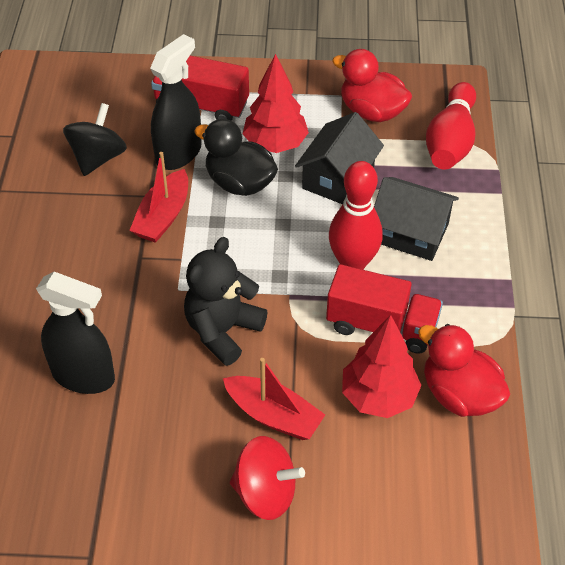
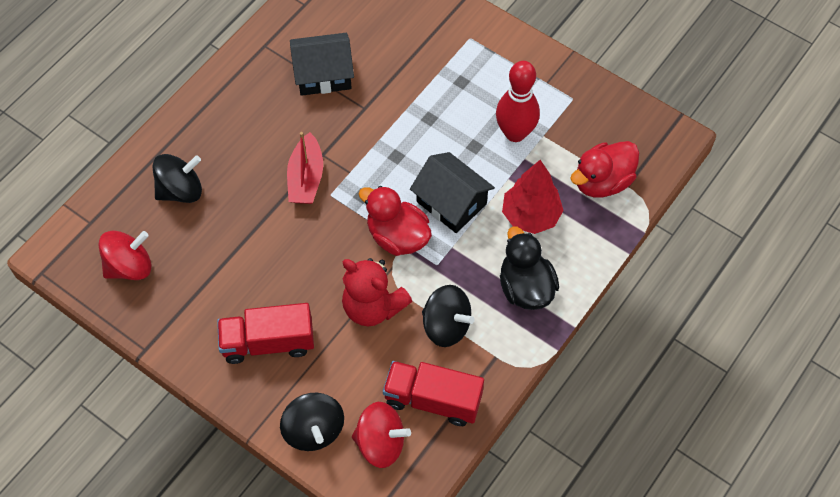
black spinning top: 1 -> 3
black spray bottle: 2 -> 0
black teddy bear: 1 -> 0
red boat: 2 -> 1
red bowling pin: 2 -> 1
red spinning top: 1 -> 2
red teddy bear: 0 -> 1
red tree: 2 -> 1

